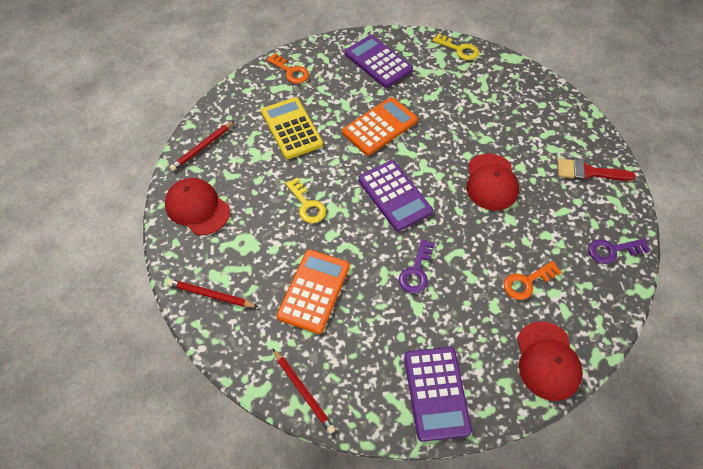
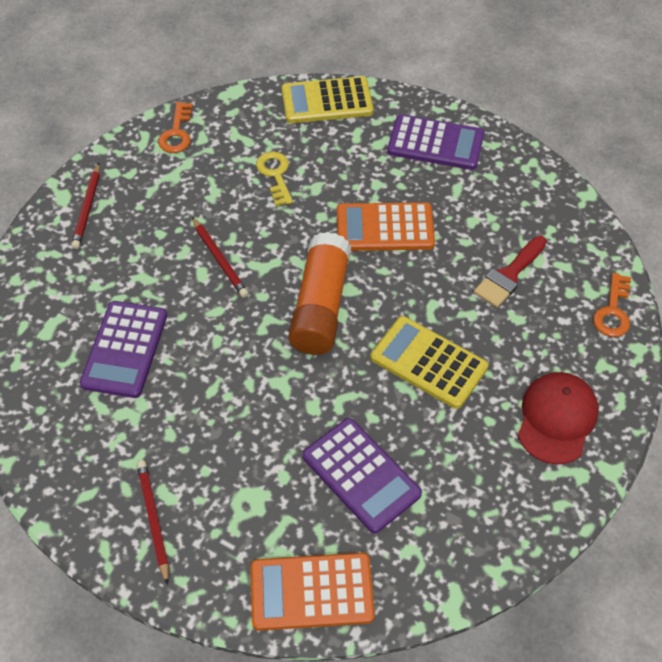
orange glue stick: 0 -> 1
purple key: 2 -> 0
red cap: 3 -> 1
yellow calculator: 1 -> 2
yellow key: 2 -> 1

